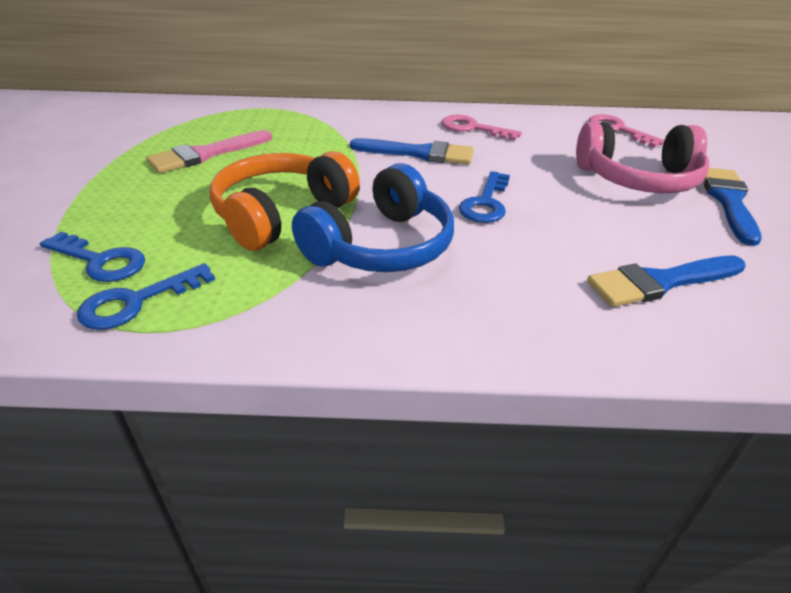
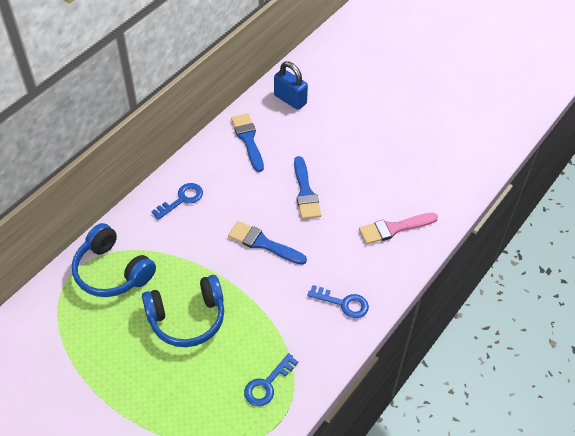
blue headphones: 1 -> 2
blue padlock: 0 -> 1
orange headphones: 1 -> 0
pink headphones: 1 -> 0
pink key: 2 -> 0

